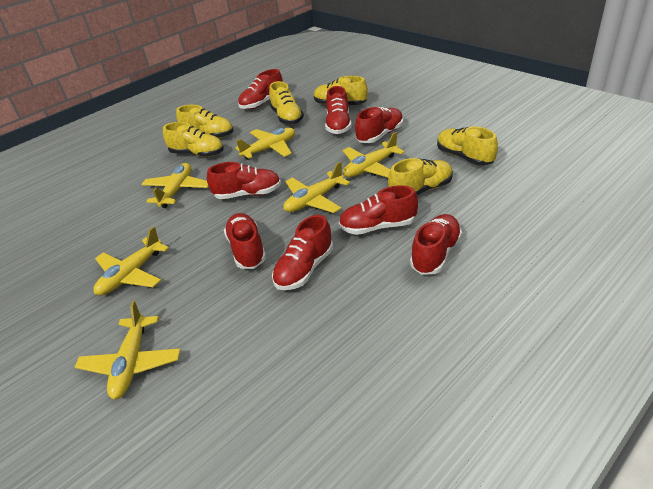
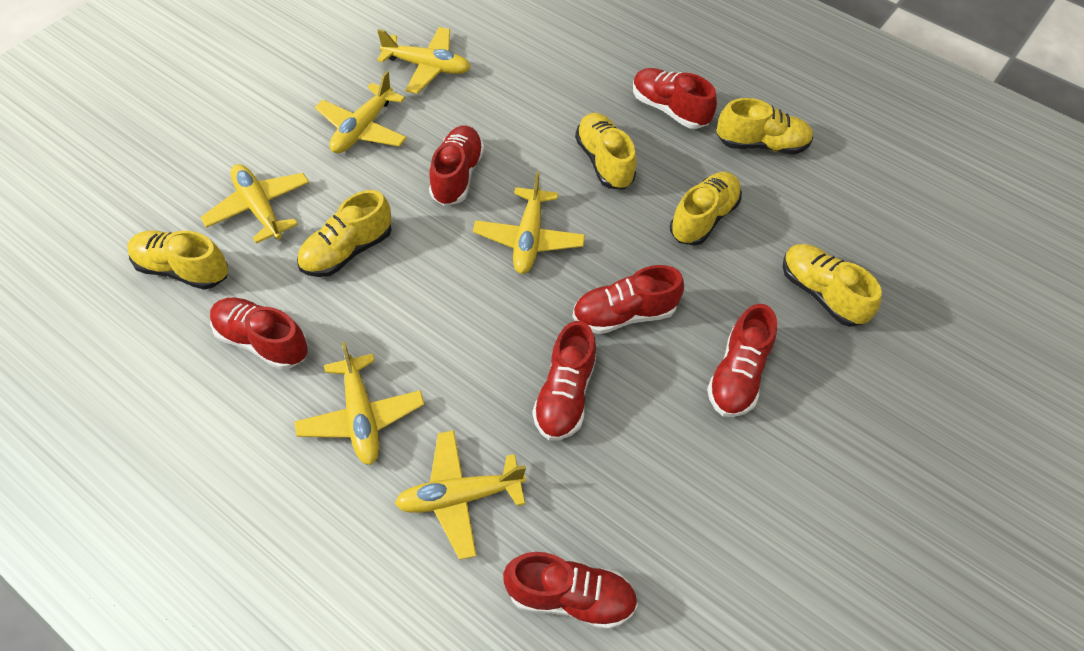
red shoe: 8 -> 7

